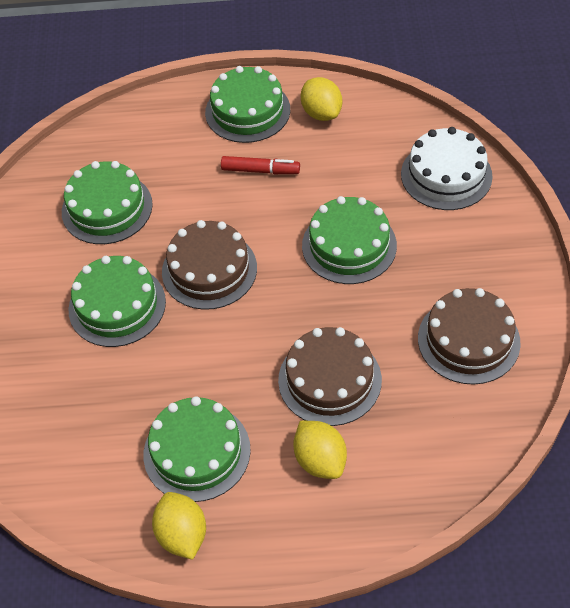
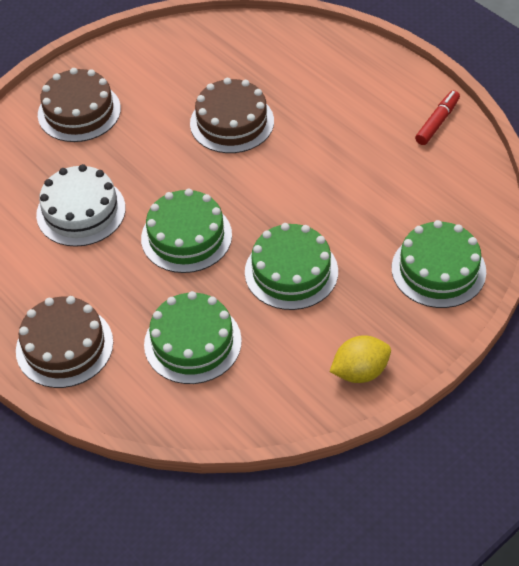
green cake: 5 -> 4
yellow lemon: 3 -> 1

